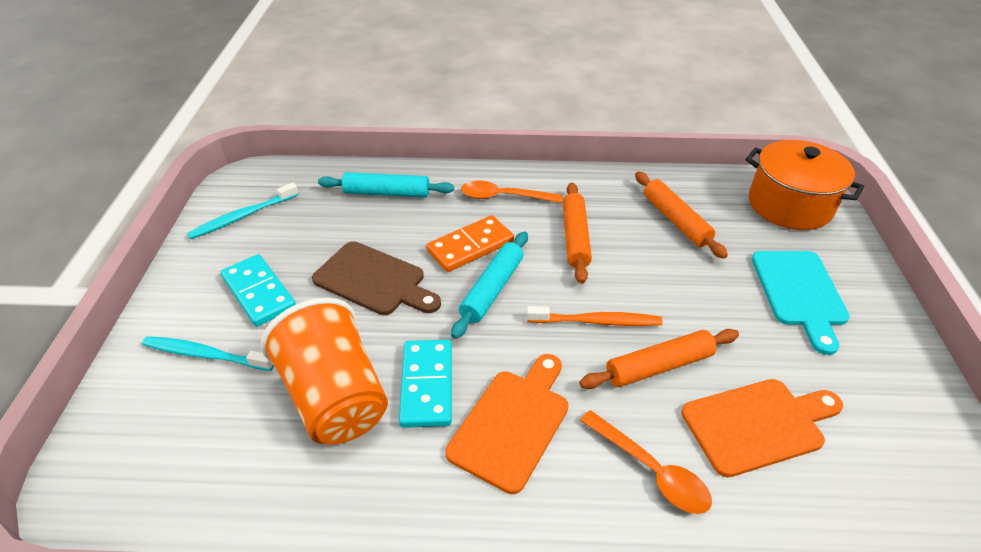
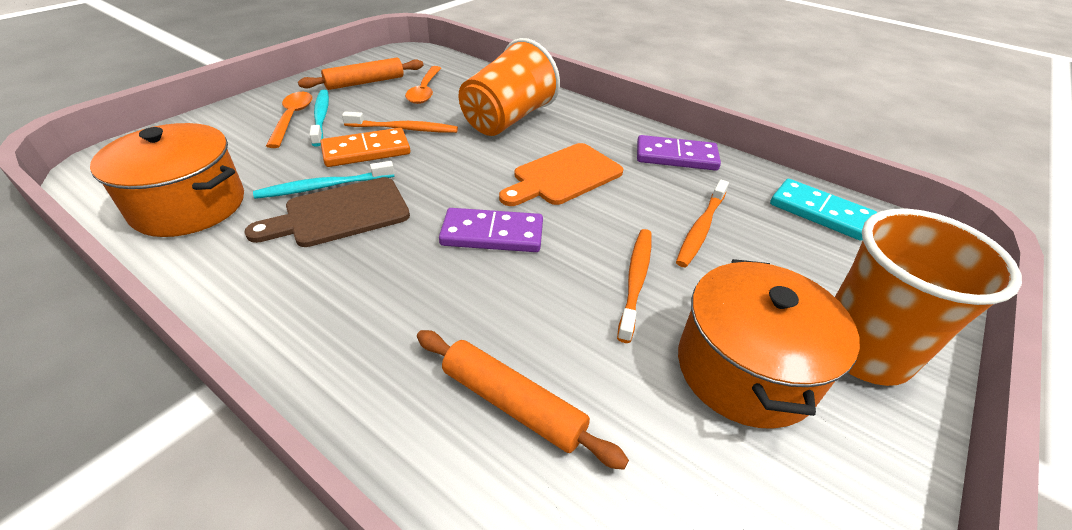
orange cup: 1 -> 2
orange cutting board: 2 -> 1
orange pot: 1 -> 2
orange rolling pin: 3 -> 2
orange toothbrush: 1 -> 3
purple domino: 0 -> 2
turquoise cutting board: 1 -> 0
turquoise domino: 2 -> 1
turquoise rolling pin: 2 -> 0

